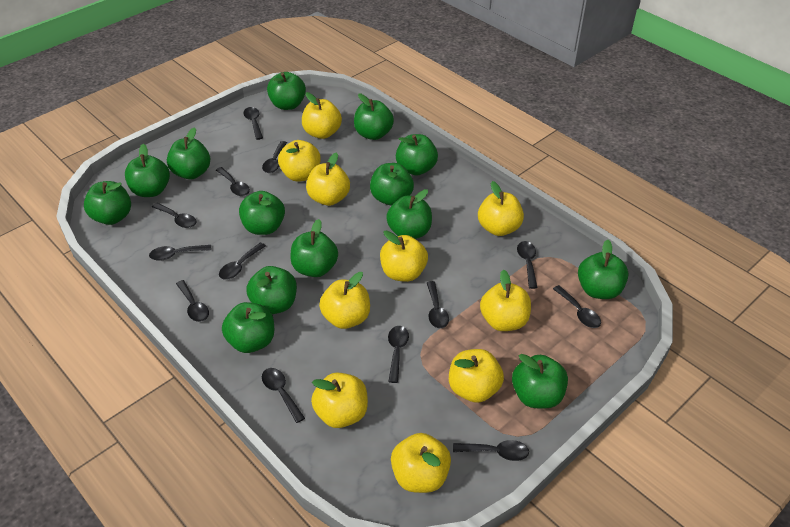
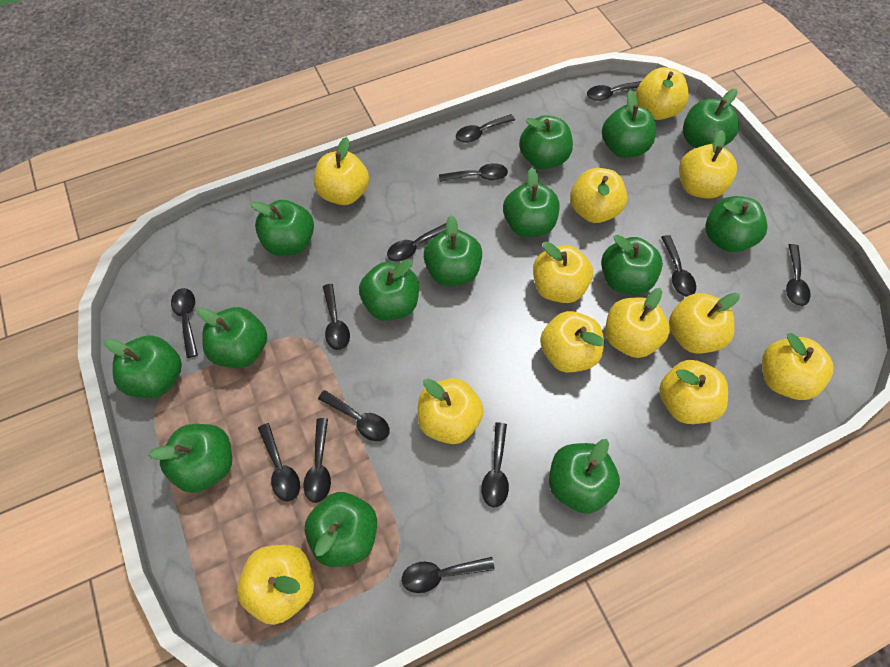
yellow apple: 10 -> 12

